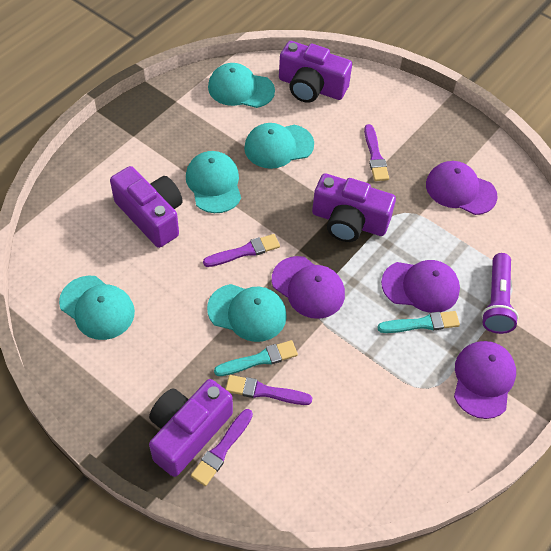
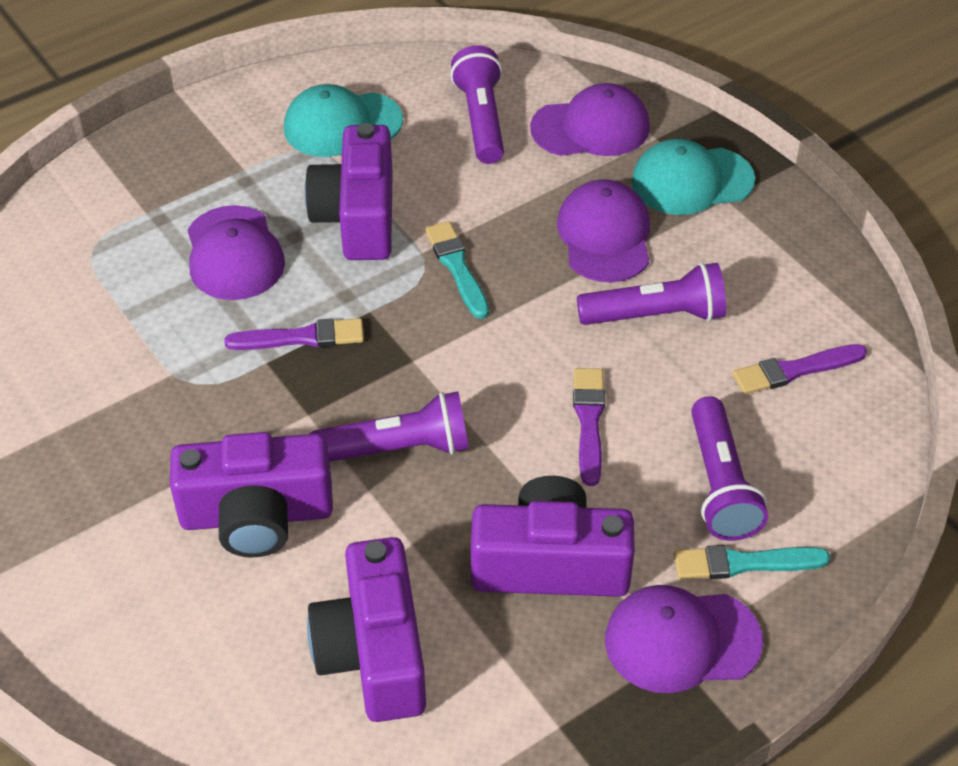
purple brush: 4 -> 3
purple flashlight: 1 -> 4
turquoise cap: 5 -> 2

